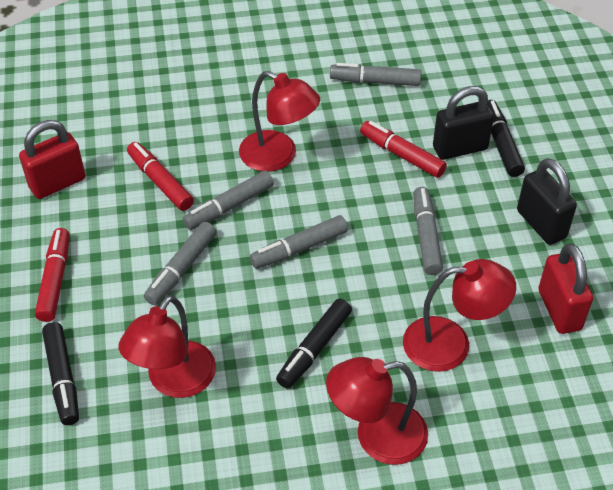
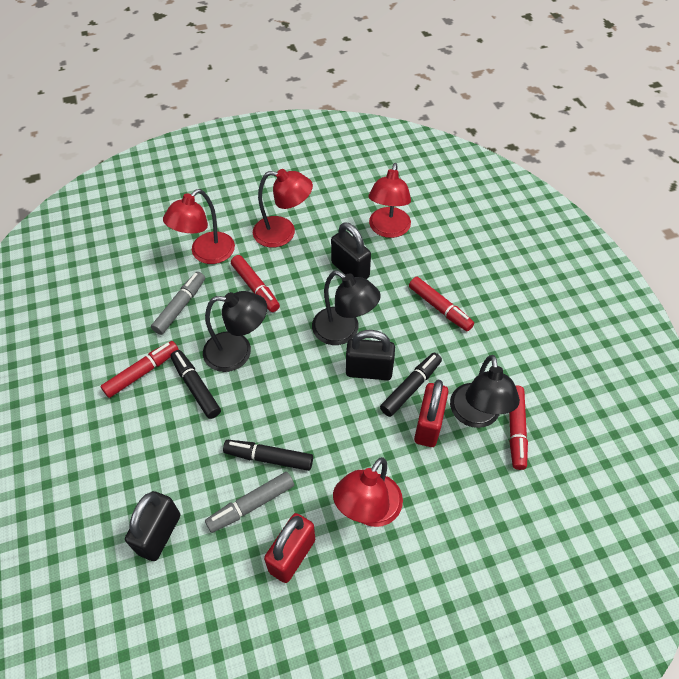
black lamp: 0 -> 3
black padlock: 2 -> 3
grey marker: 5 -> 2
red marker: 3 -> 4

